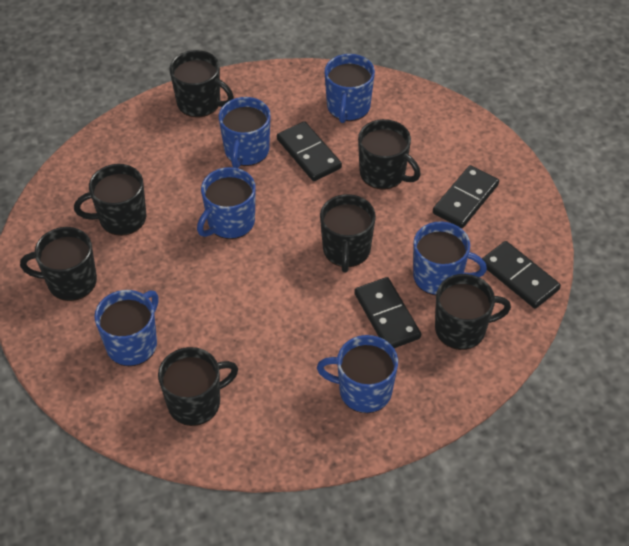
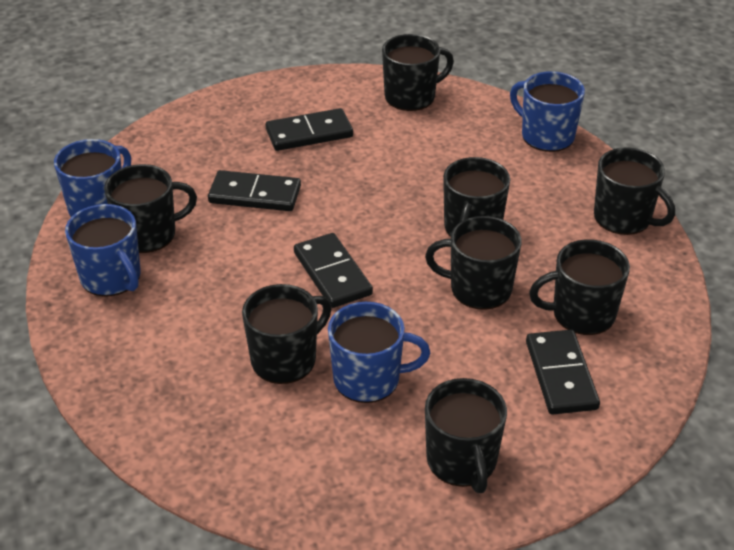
black mug: 7 -> 8
blue mug: 6 -> 4

